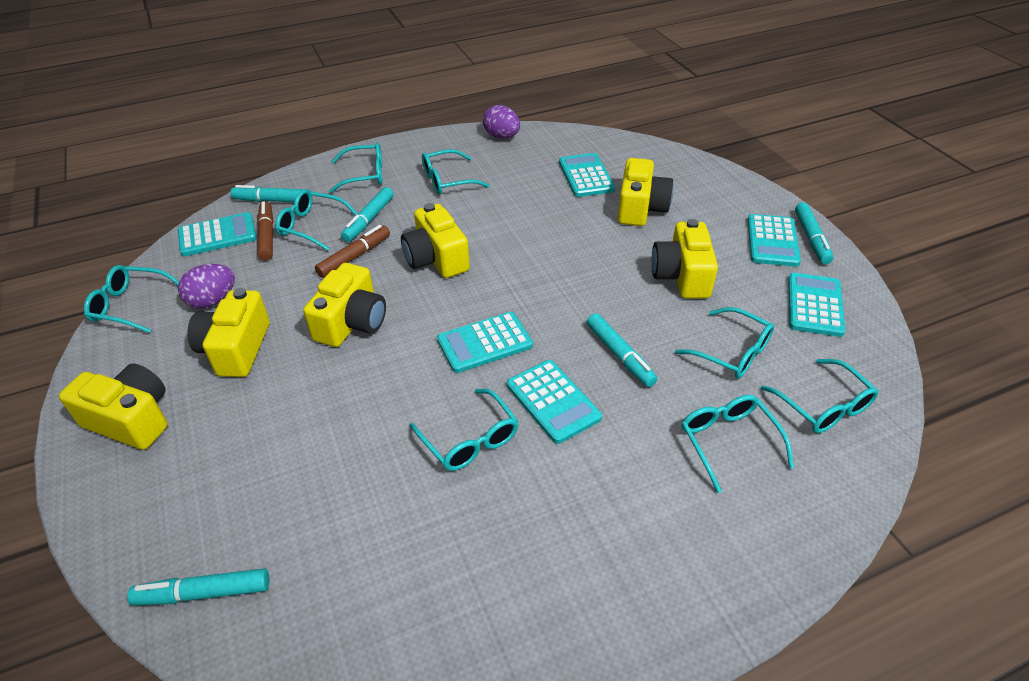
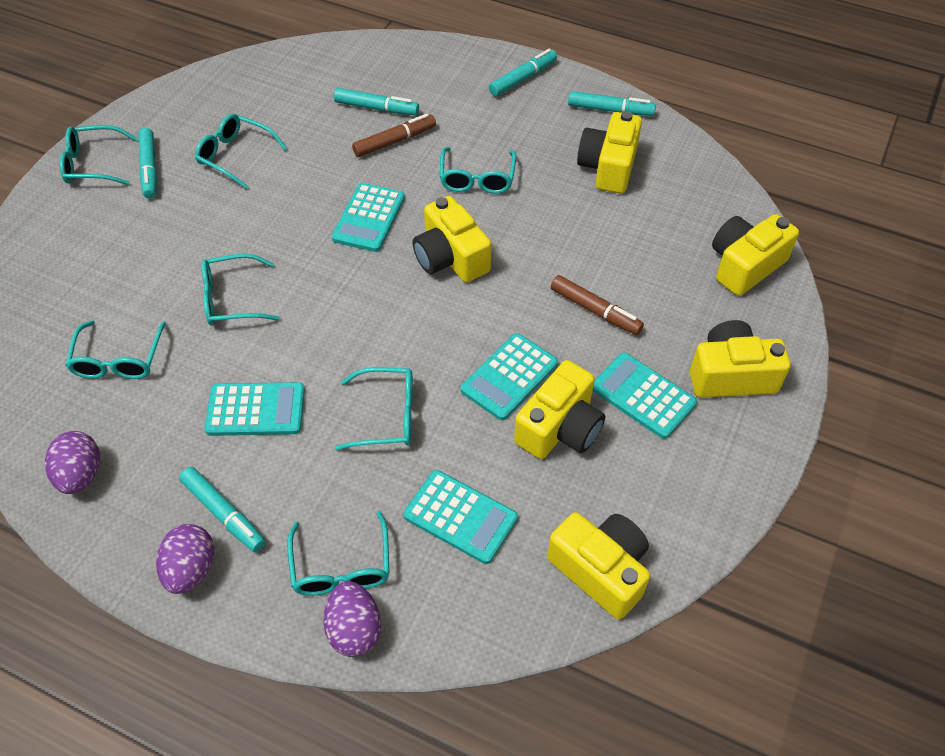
purple egg: 2 -> 3
turquoise calculator: 6 -> 5
turquoise glasses: 8 -> 7

